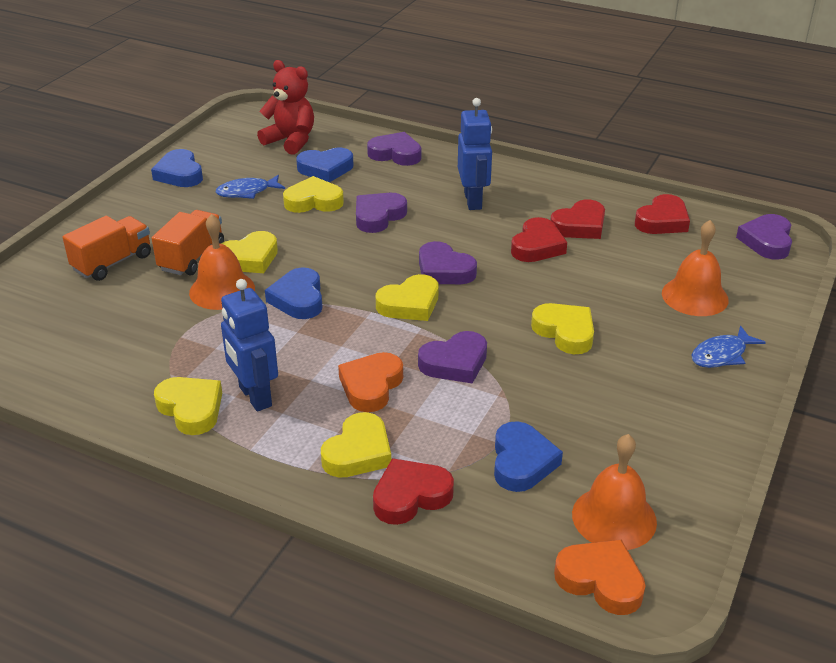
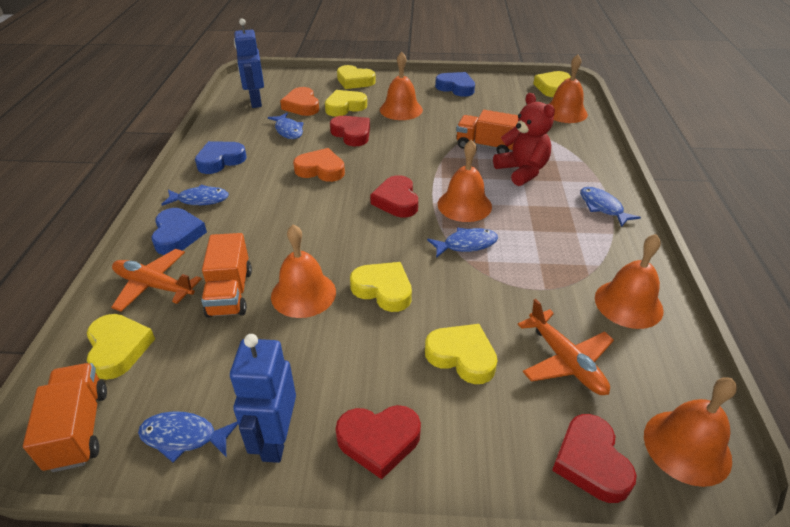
blue fish: 2 -> 5
blue heart: 4 -> 3
orange bell: 3 -> 6
orange plane: 0 -> 2
orange truck: 2 -> 3
purple heart: 5 -> 0

